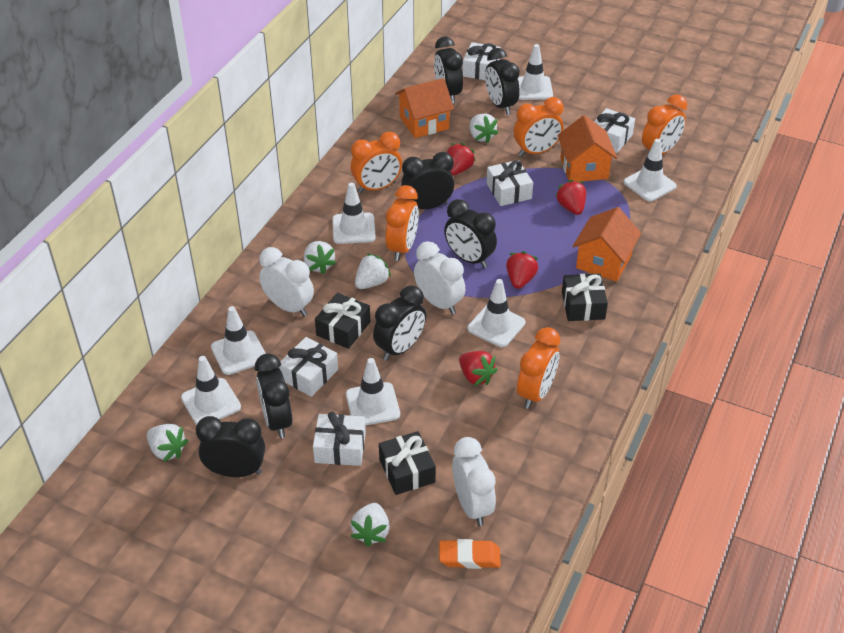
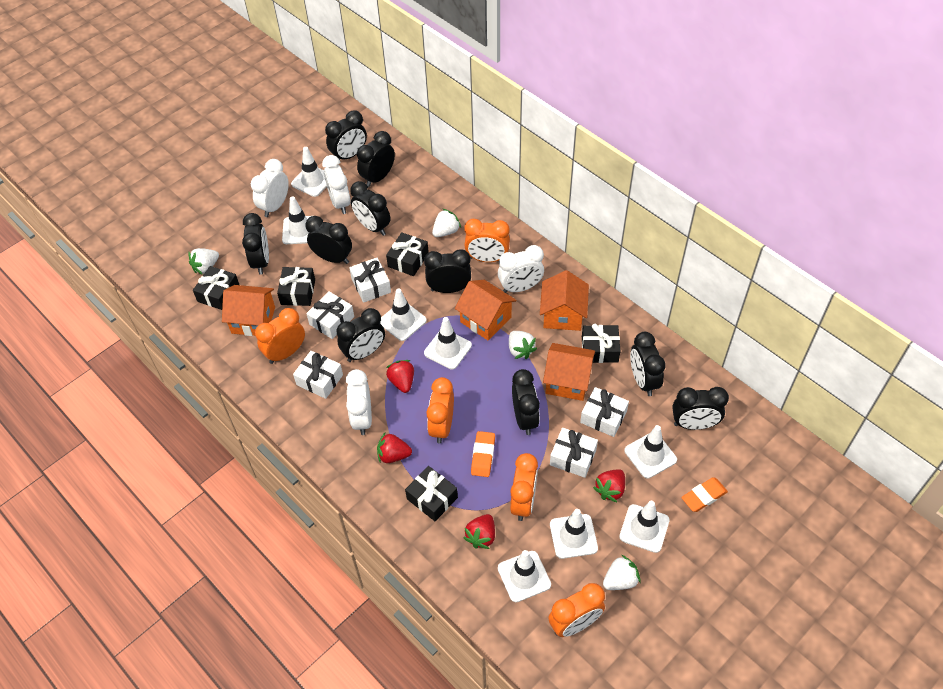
black clock: 7 -> 10
black gift: 3 -> 5
orange eraser: 1 -> 2
orange house: 3 -> 4
white clock: 3 -> 4
white strawberry: 5 -> 4
white traffic cone: 7 -> 8

